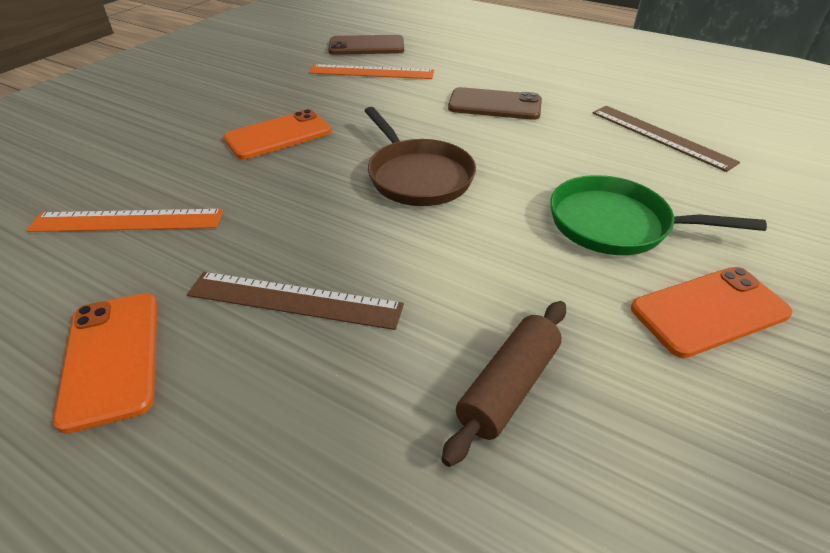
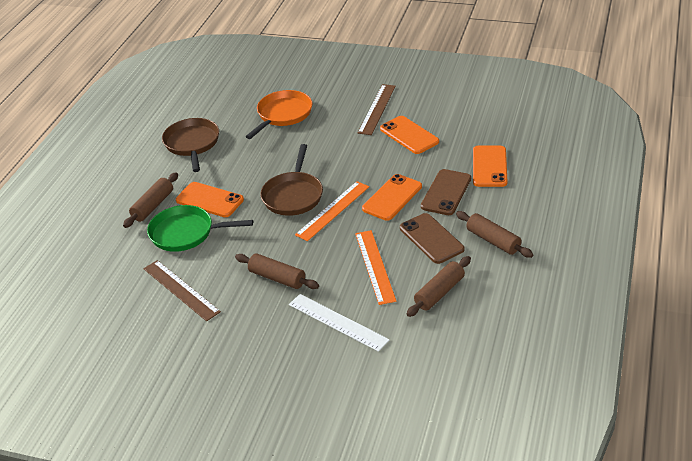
brown pan: 1 -> 2
brown rolling pin: 1 -> 4
orange pan: 0 -> 1
orange phone: 3 -> 4
white ruler: 0 -> 1

